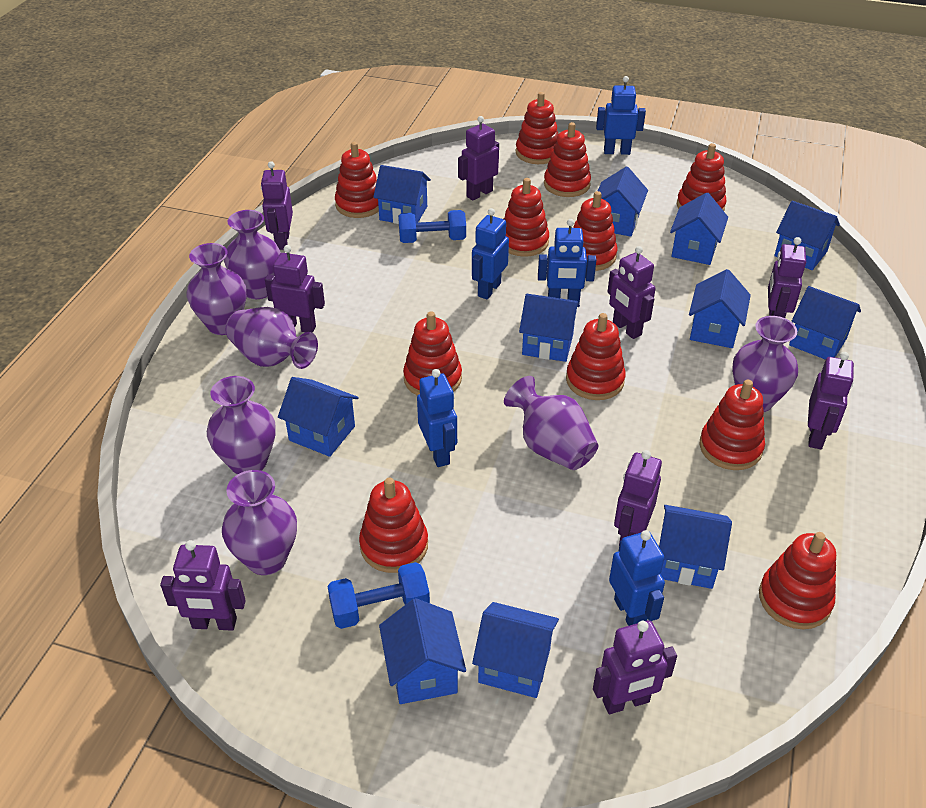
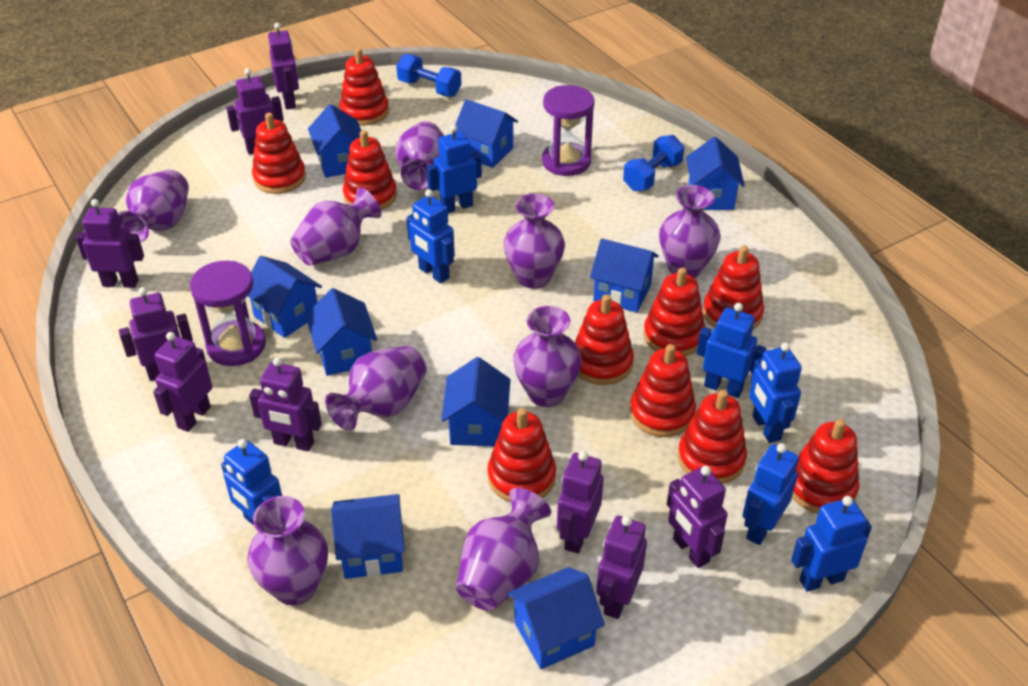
blue house: 11 -> 9
blue robot: 5 -> 7
purple hourglass: 0 -> 2
purple vase: 7 -> 9
red stacking toy: 11 -> 10

